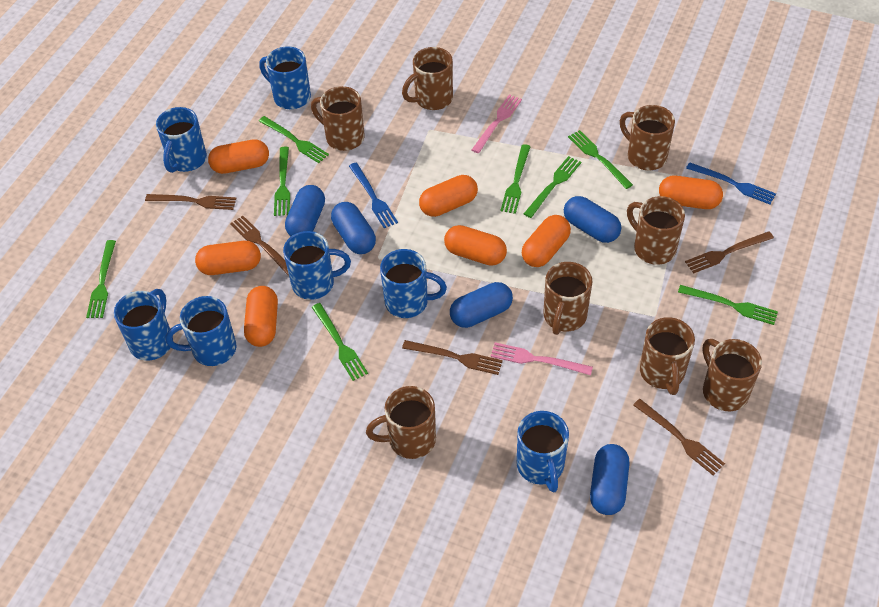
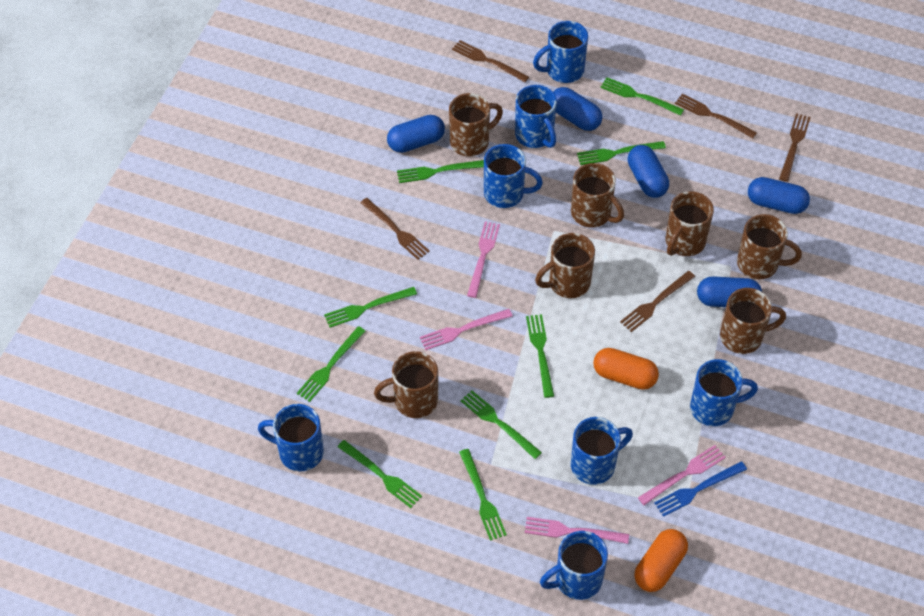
blue fork: 2 -> 1
brown mug: 8 -> 7
green fork: 8 -> 9
orange capsule: 7 -> 2
pink fork: 2 -> 4

